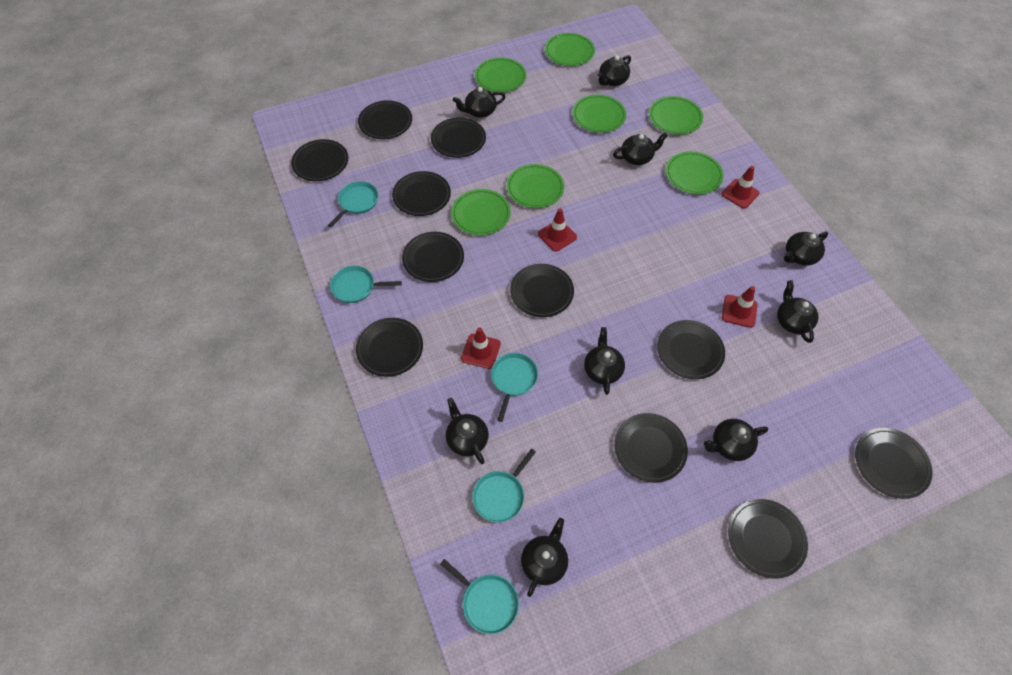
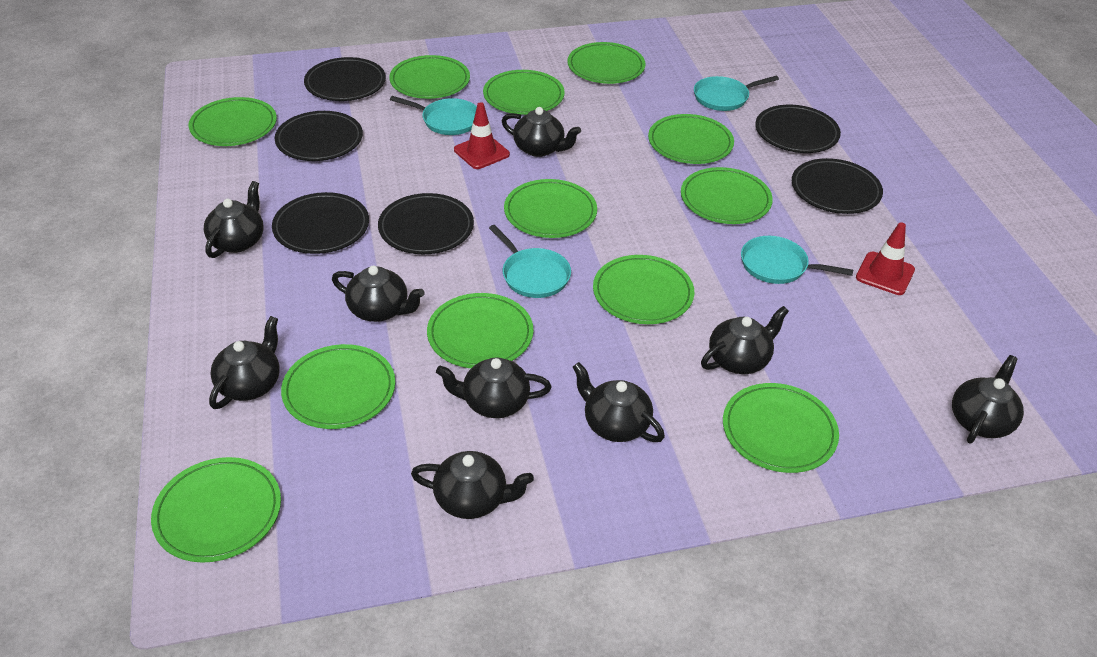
black plate: 11 -> 6
green plate: 7 -> 12
red traffic cone: 4 -> 2
turquoise pan: 5 -> 4

